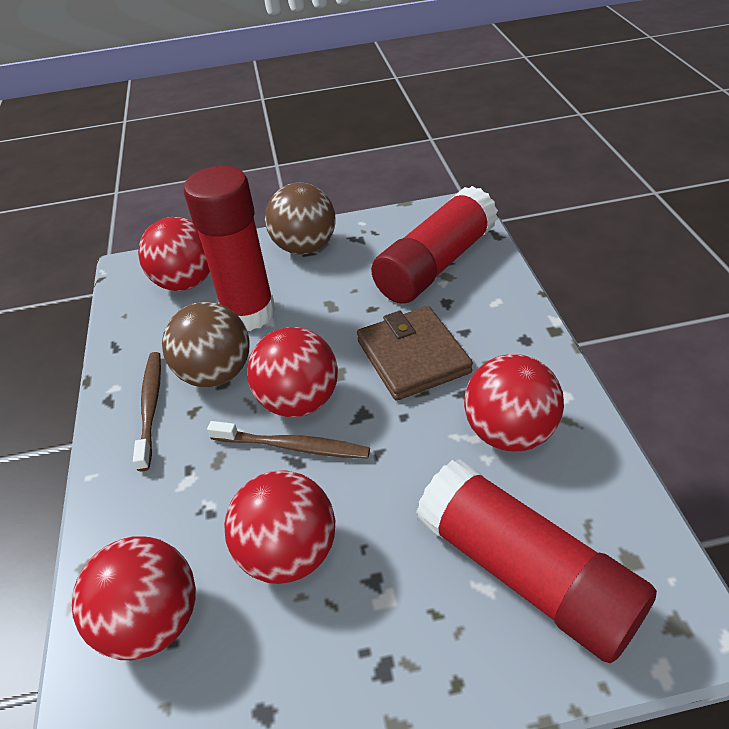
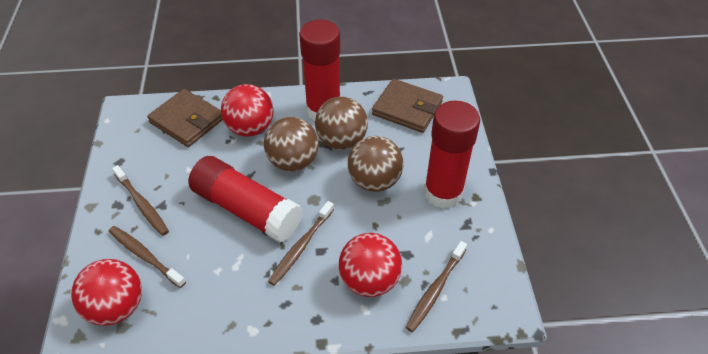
brown ball: 2 -> 3
brown toothbrush: 2 -> 4
brown wallet: 1 -> 2
red ball: 5 -> 3

